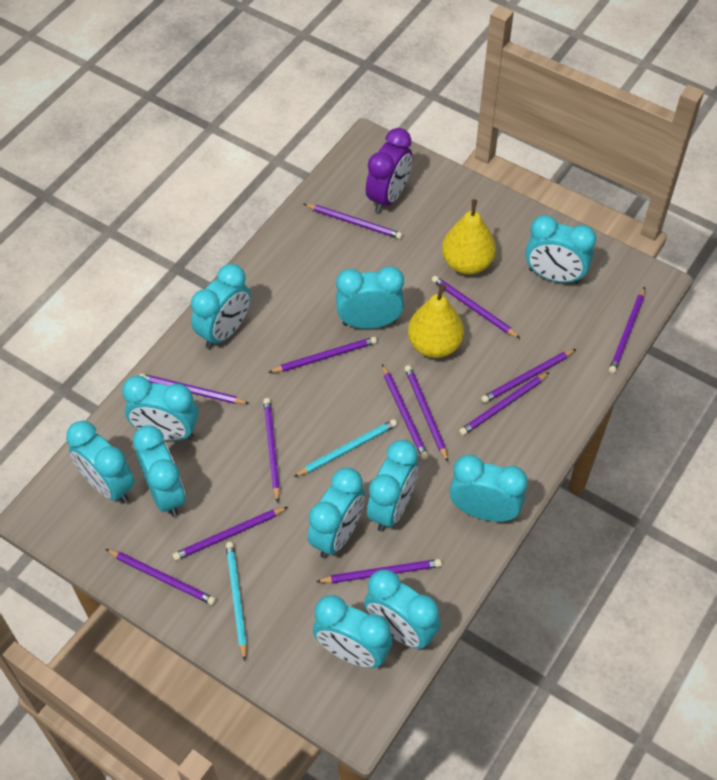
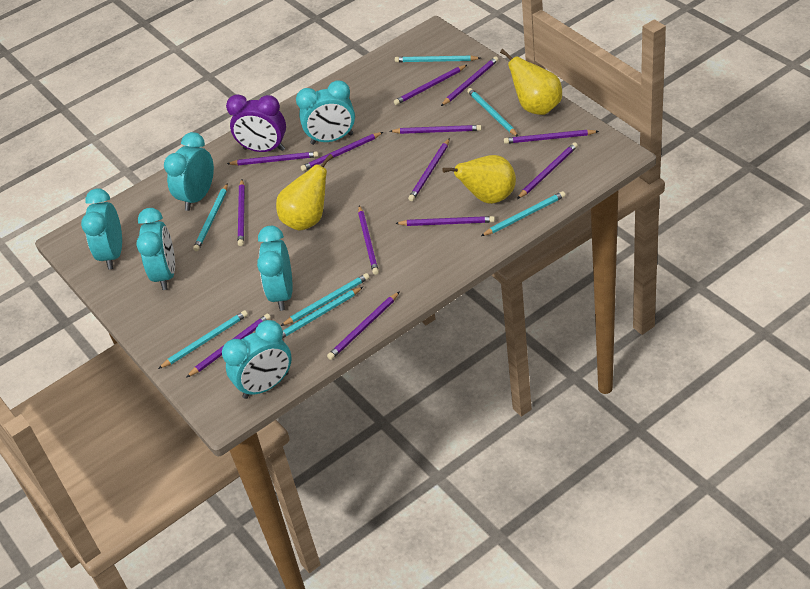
turquoise clock: 11 -> 6
turquoise pencil: 2 -> 7
yellow pear: 2 -> 3

